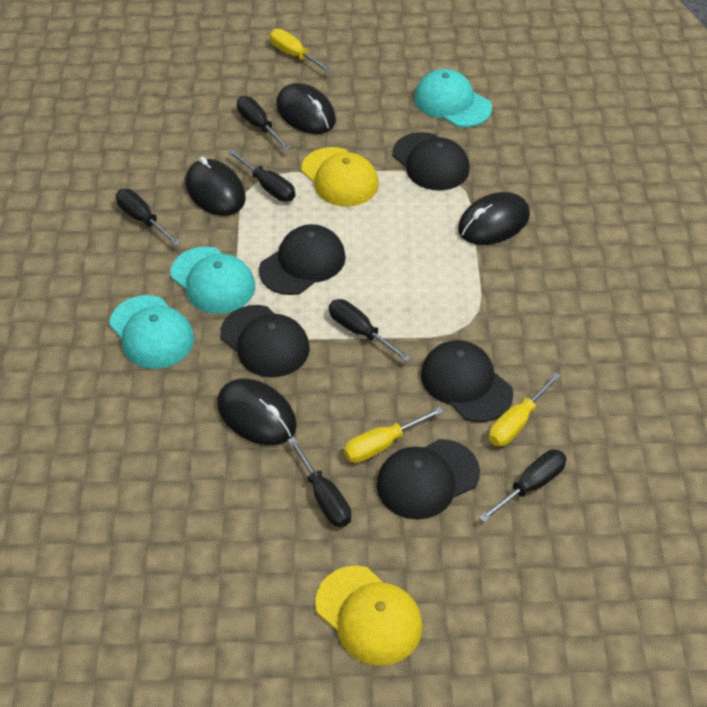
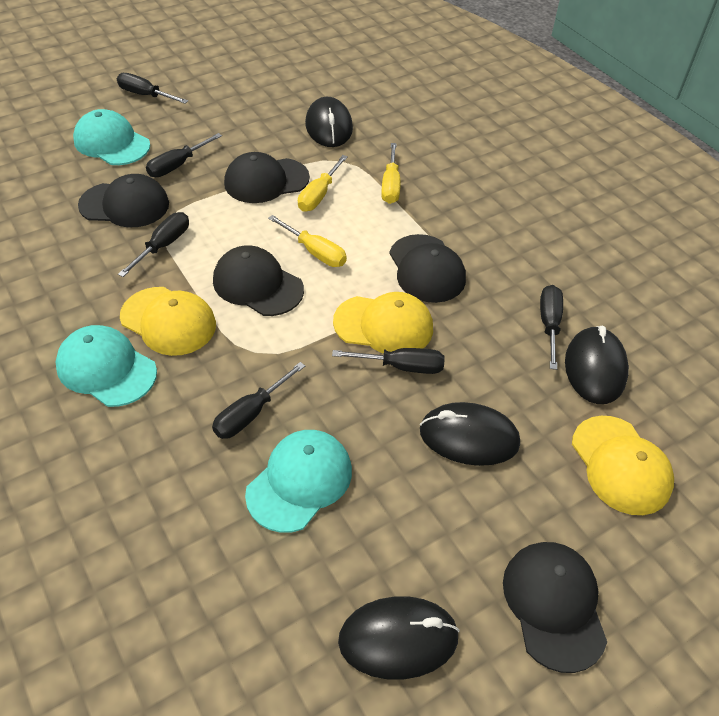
yellow cap: 2 -> 3

